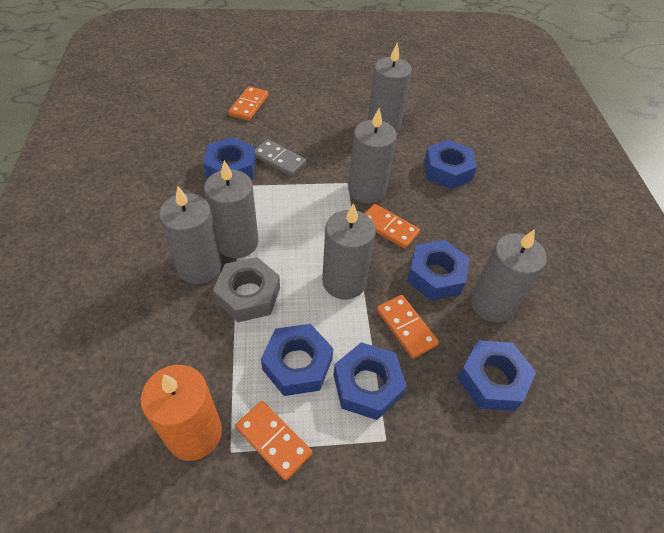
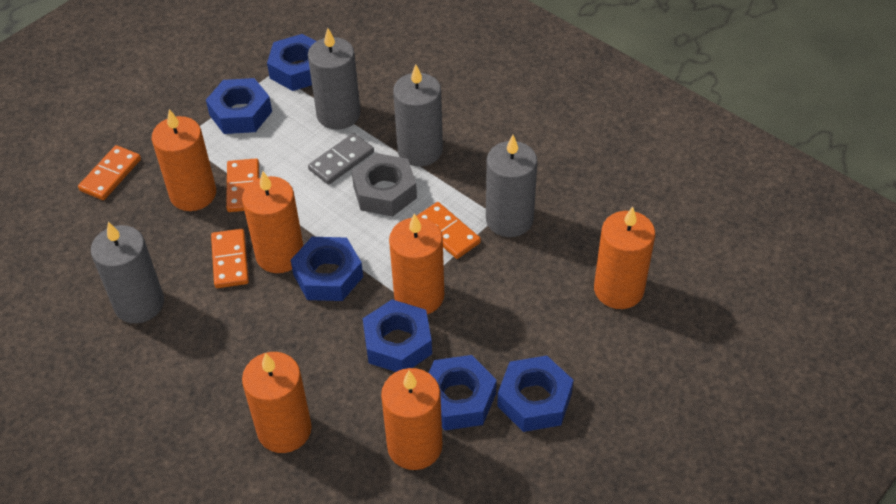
grey candle: 6 -> 4
orange candle: 1 -> 6

